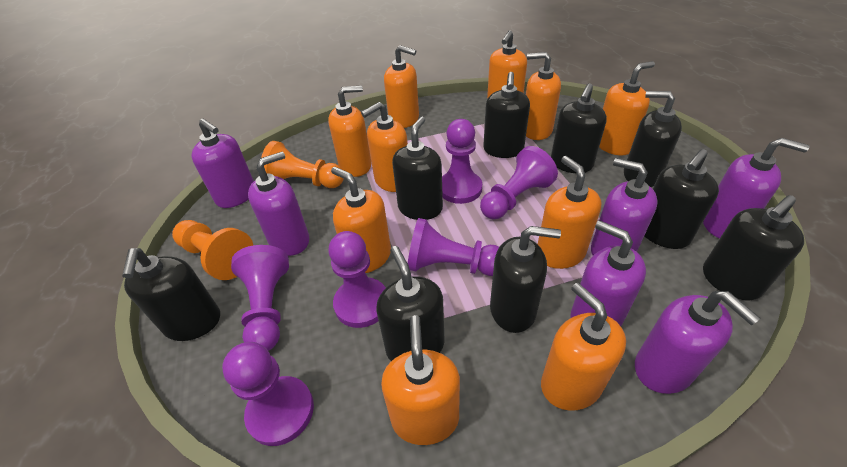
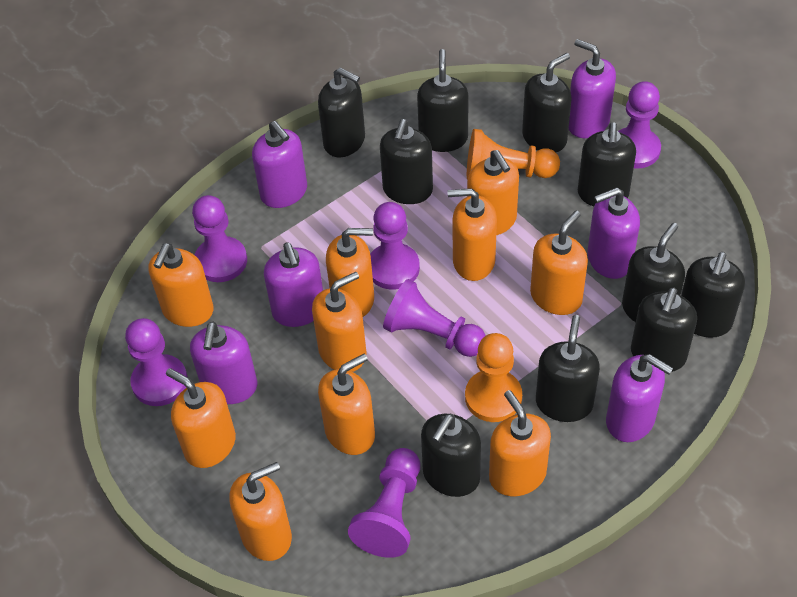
black soap dispenser: 9 -> 10

